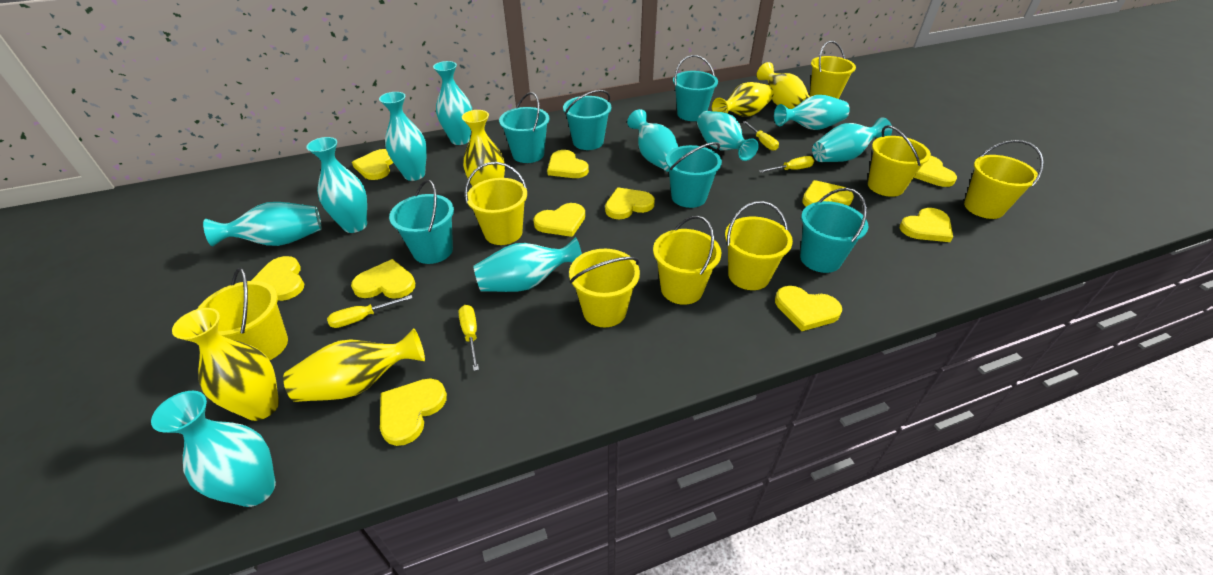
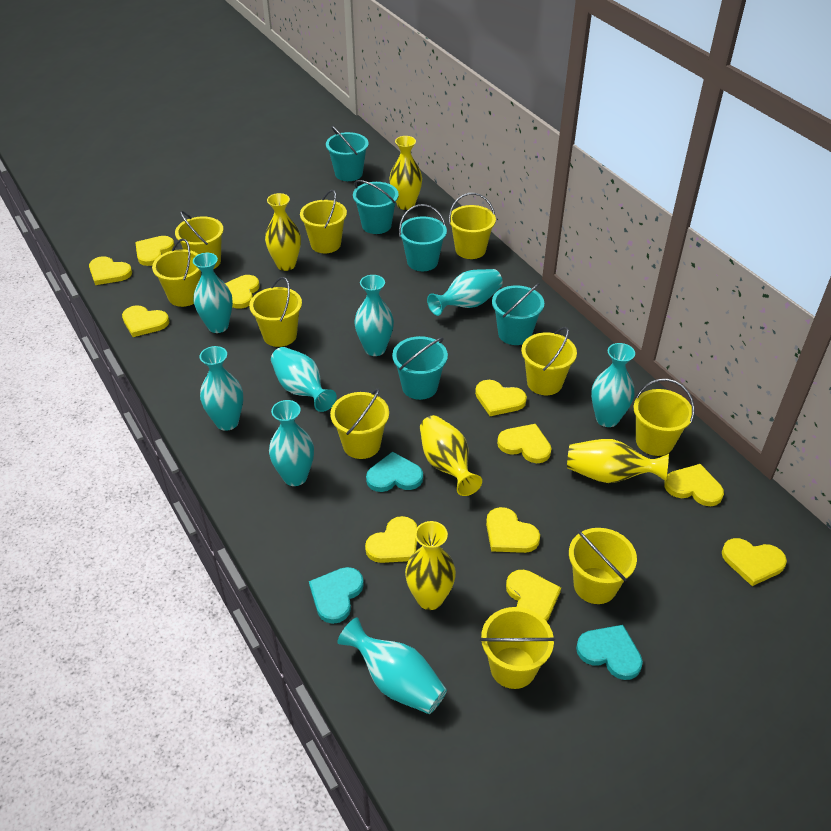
turquoise bucket: 6 -> 5
turquoise heart: 0 -> 3
turquoise vase: 10 -> 8
yellow bucket: 8 -> 10
yellow screwdriver: 4 -> 0

